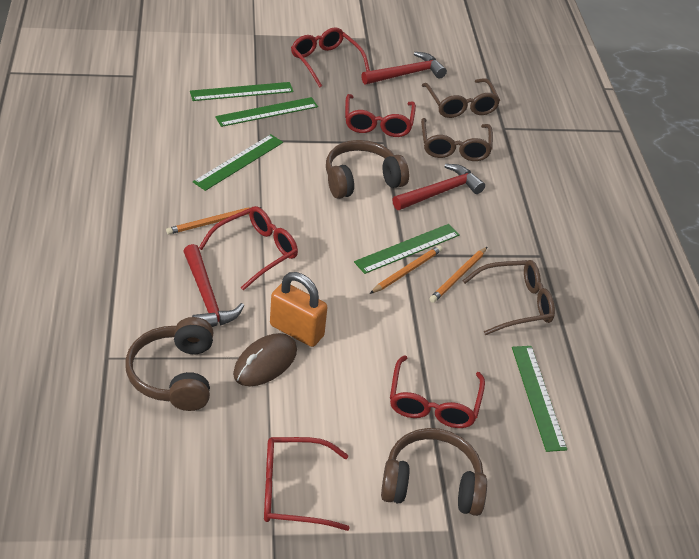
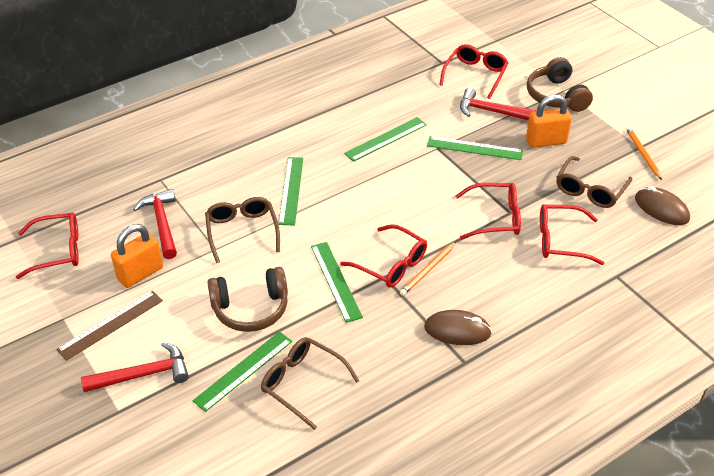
brown headphones: 3 -> 2
brown mouse: 1 -> 2
brown ruler: 0 -> 1
orange padlock: 1 -> 2
orange pencil: 3 -> 2

